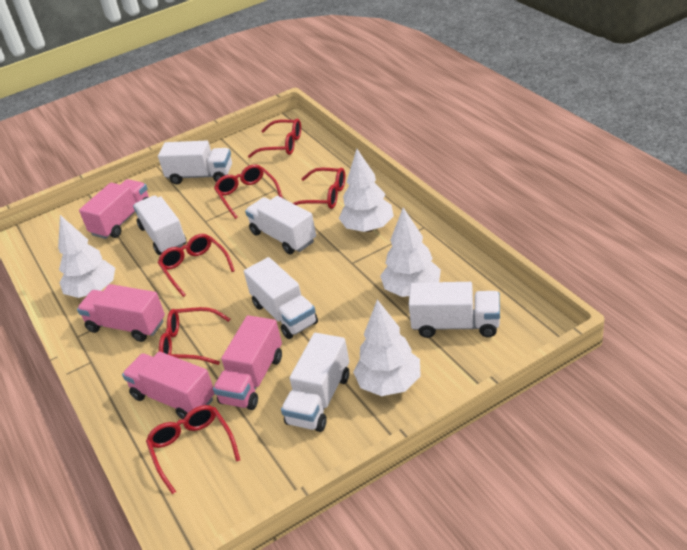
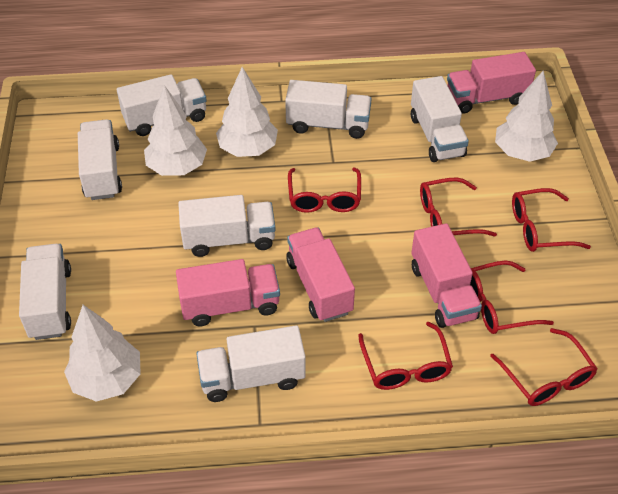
white truck: 6 -> 7

